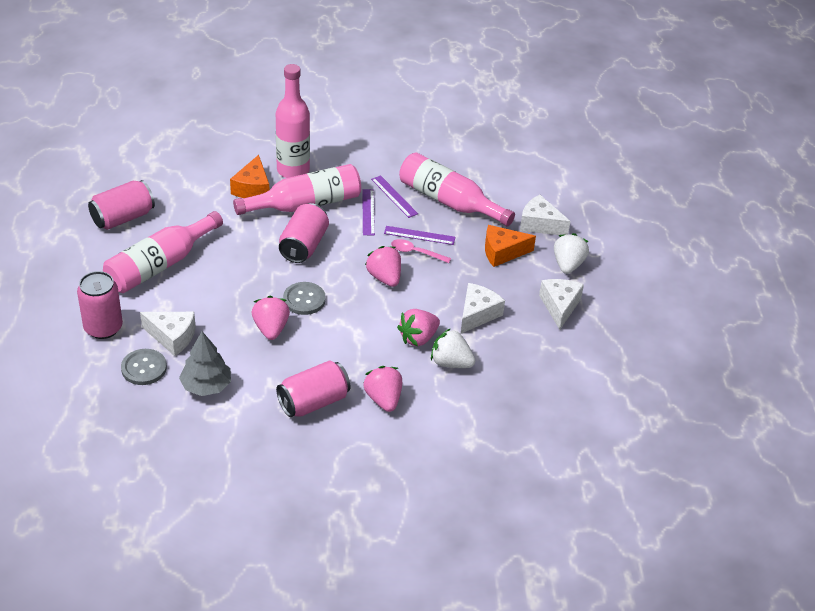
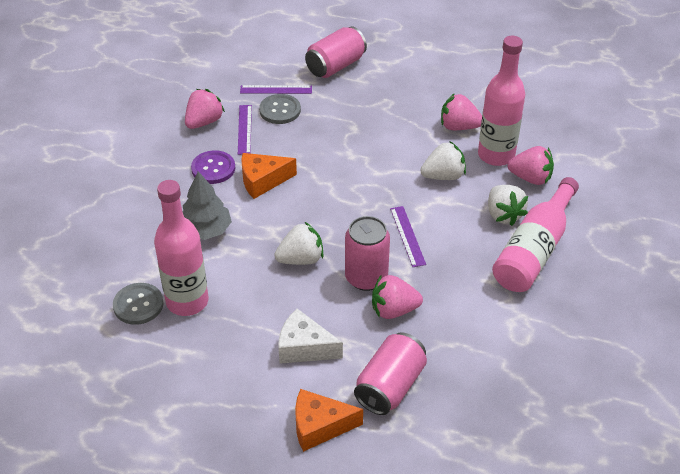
pink bottle: 4 -> 3
pink can: 4 -> 3
pink spoon: 1 -> 0
purple button: 0 -> 1
white cheese: 4 -> 1
white strawberry: 2 -> 3

